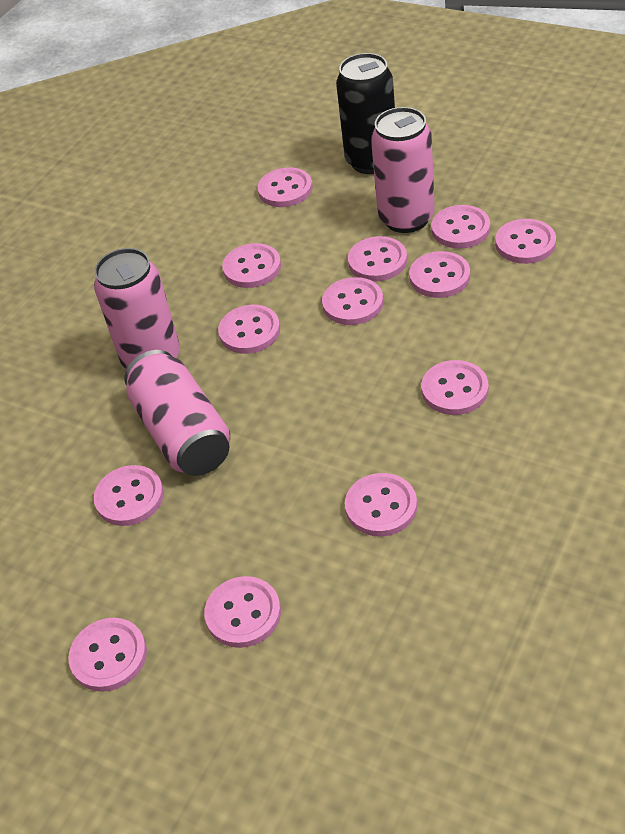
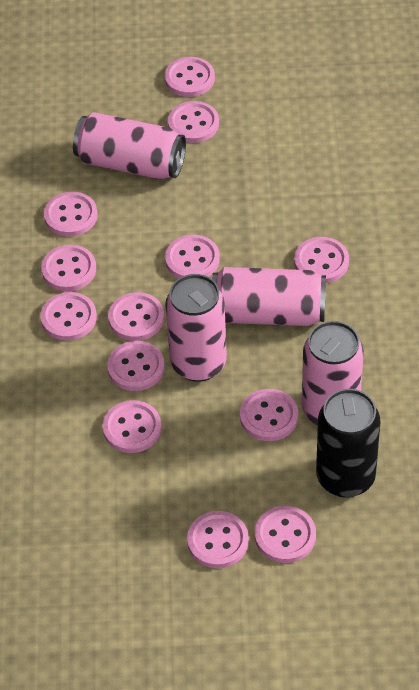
pink can: 3 -> 4

